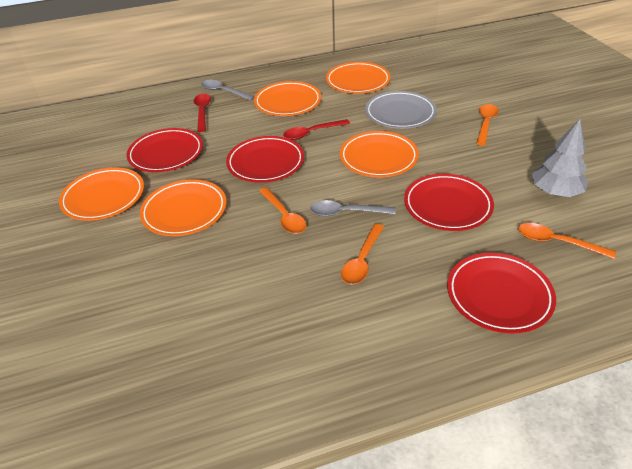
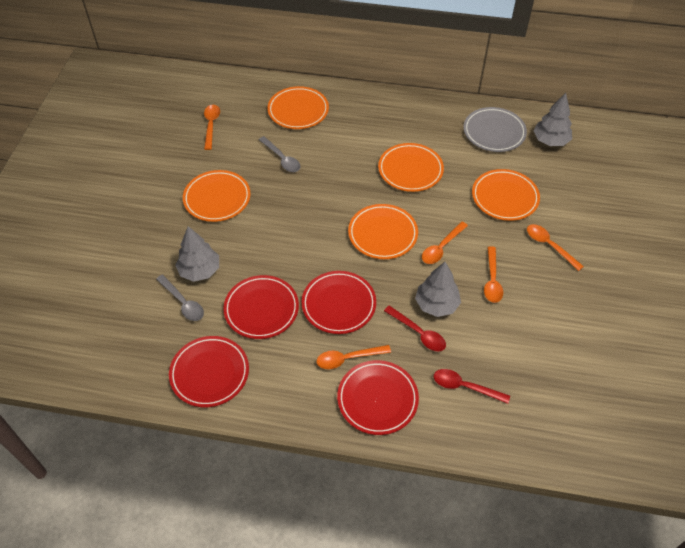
grey tree: 1 -> 3
orange spoon: 4 -> 5

